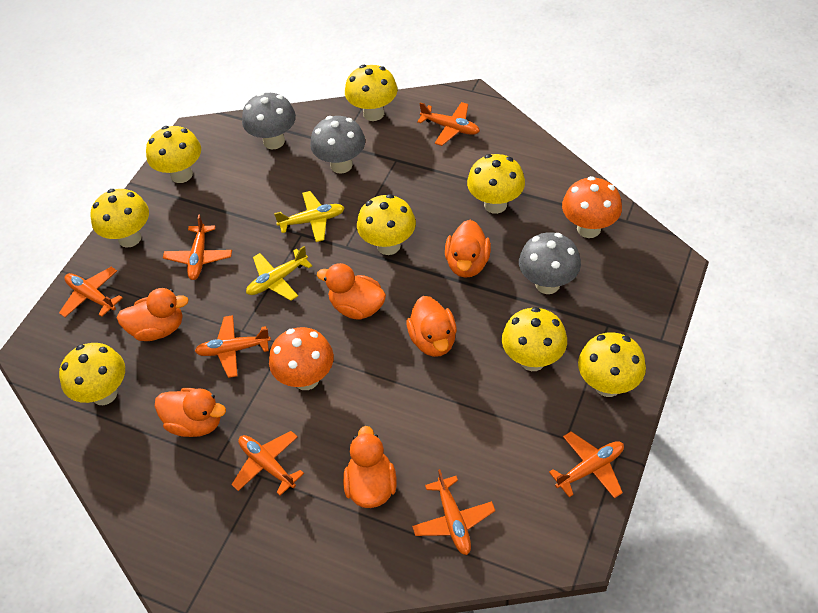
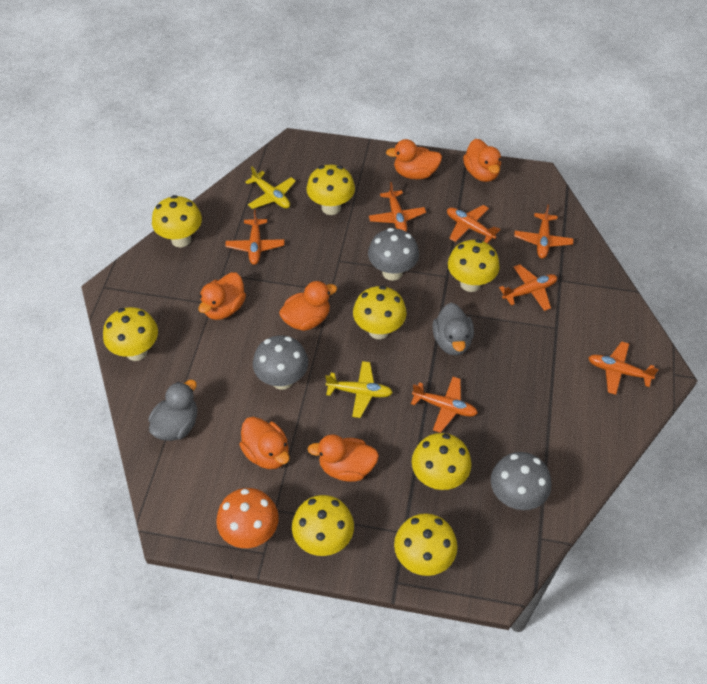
grey duck: 0 -> 2
orange mushroom: 2 -> 1

